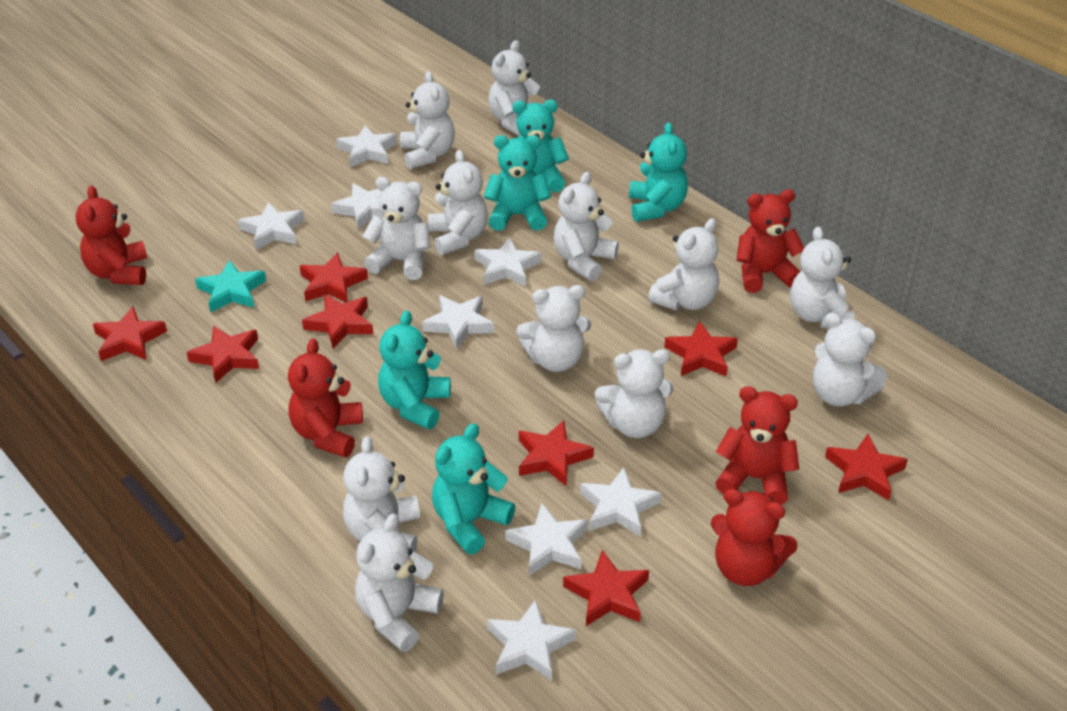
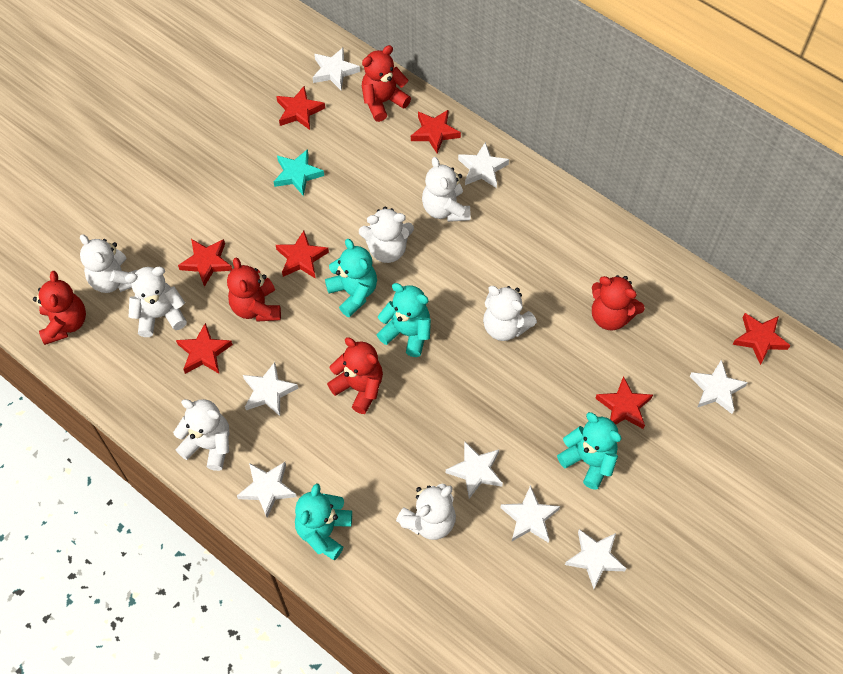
red star: 8 -> 7
turquoise teddy bear: 5 -> 4
white teddy bear: 12 -> 7

